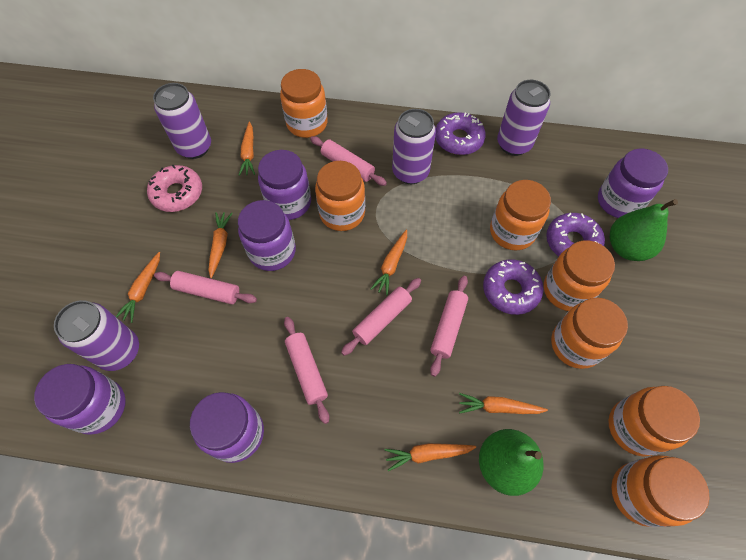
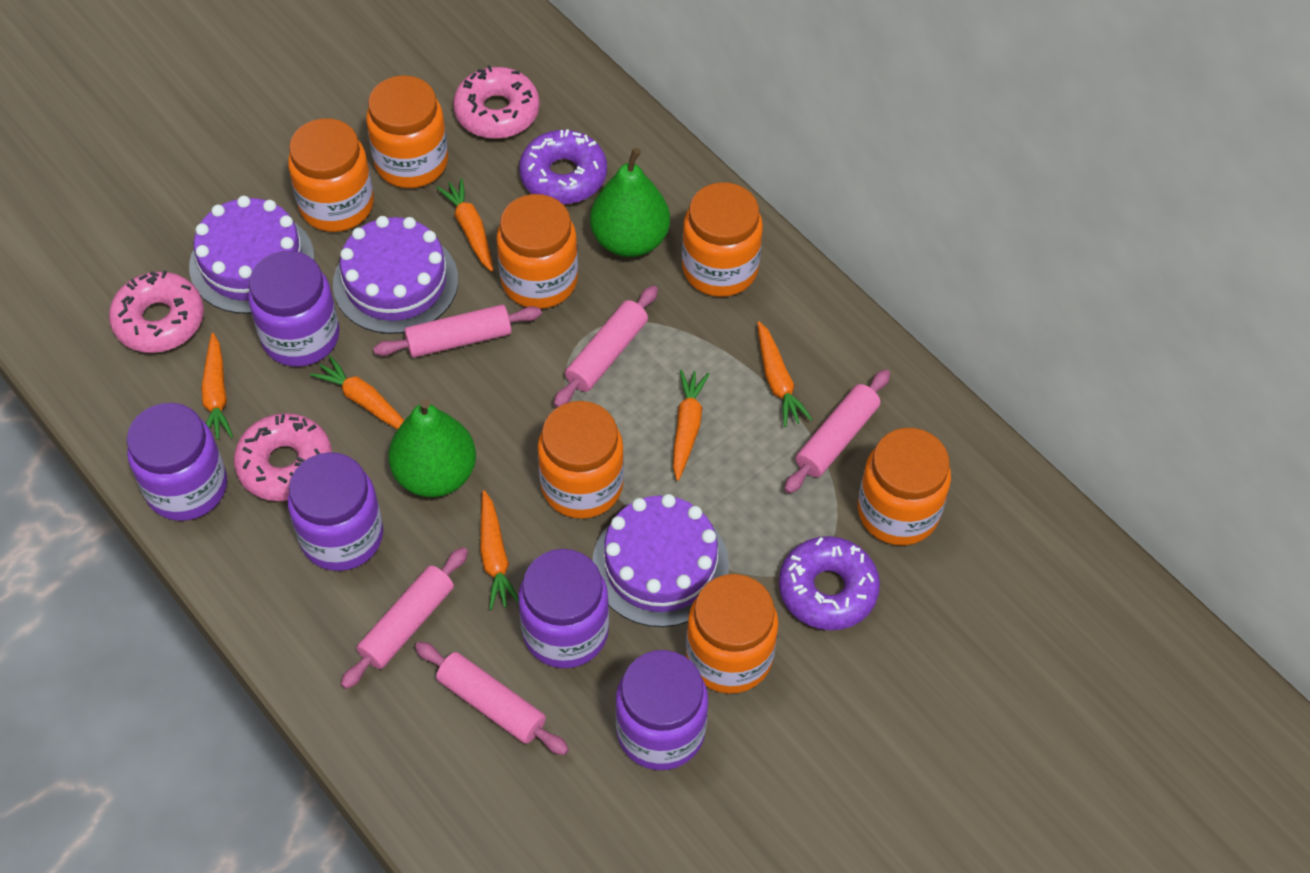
pink donut: 1 -> 3
purple cake: 0 -> 3
purple can: 4 -> 0
purple donut: 3 -> 2

